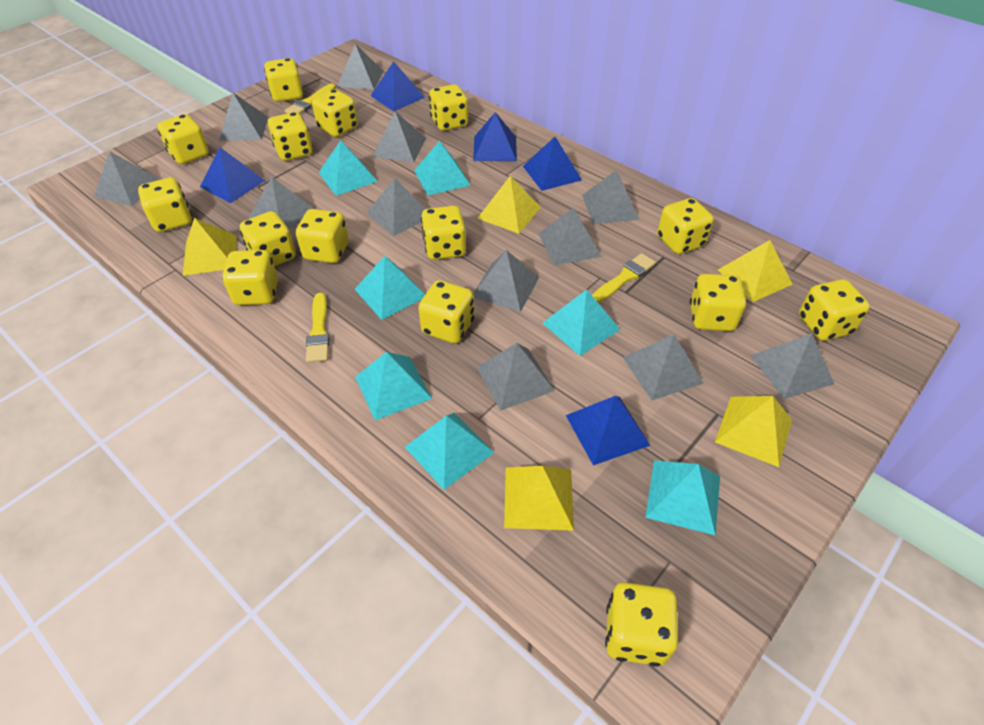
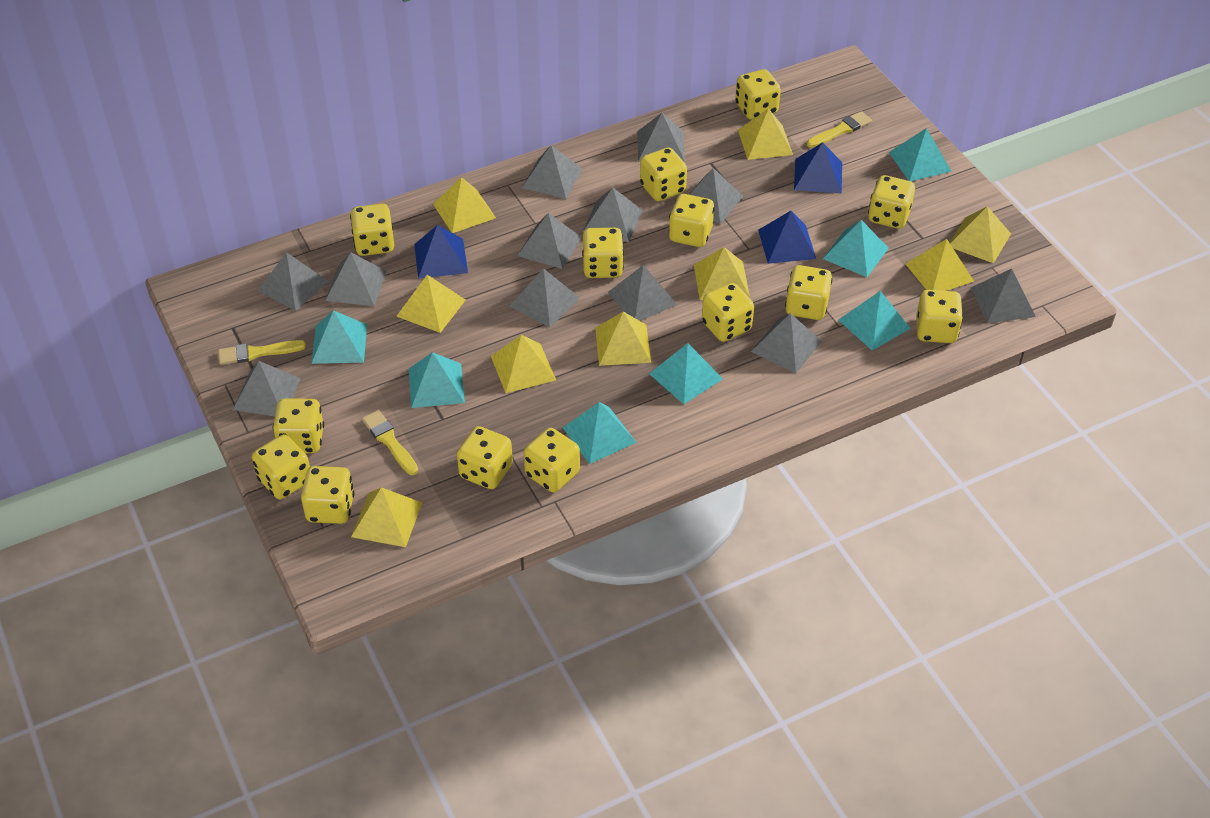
blue pyramid: 5 -> 3
yellow dice: 15 -> 14
yellow pyramid: 5 -> 9

